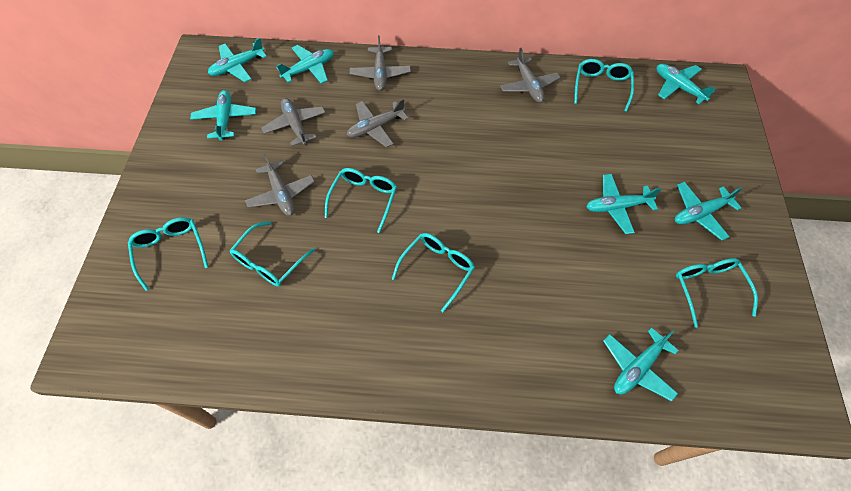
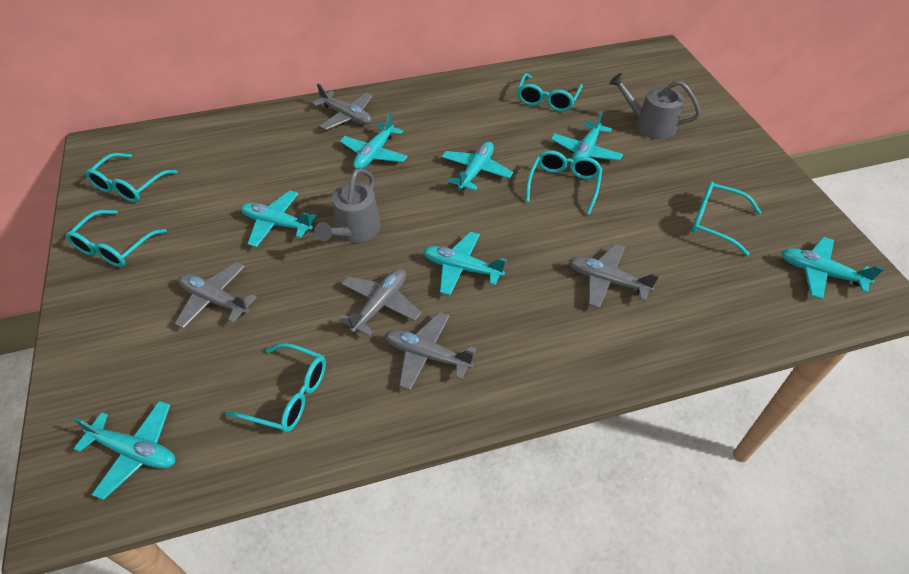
grey watering can: 0 -> 2

